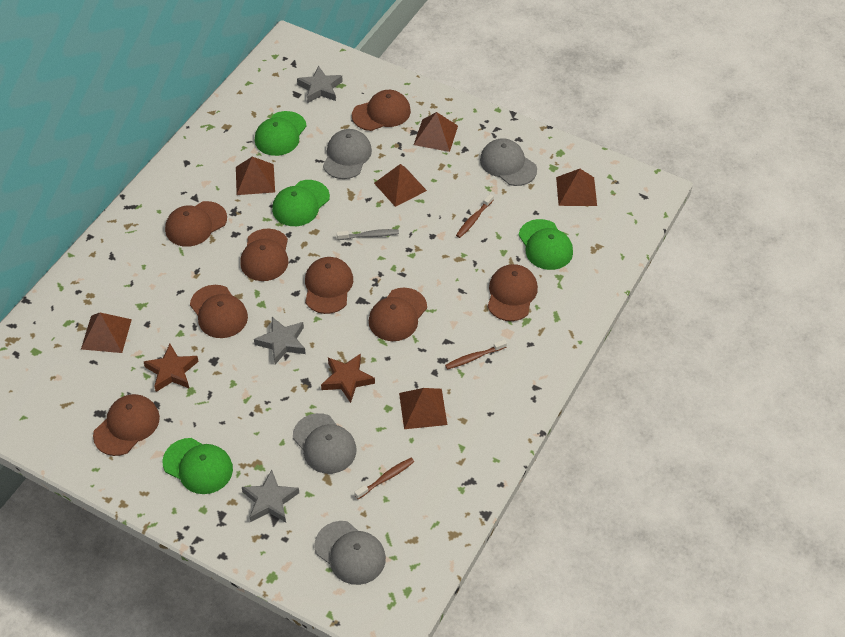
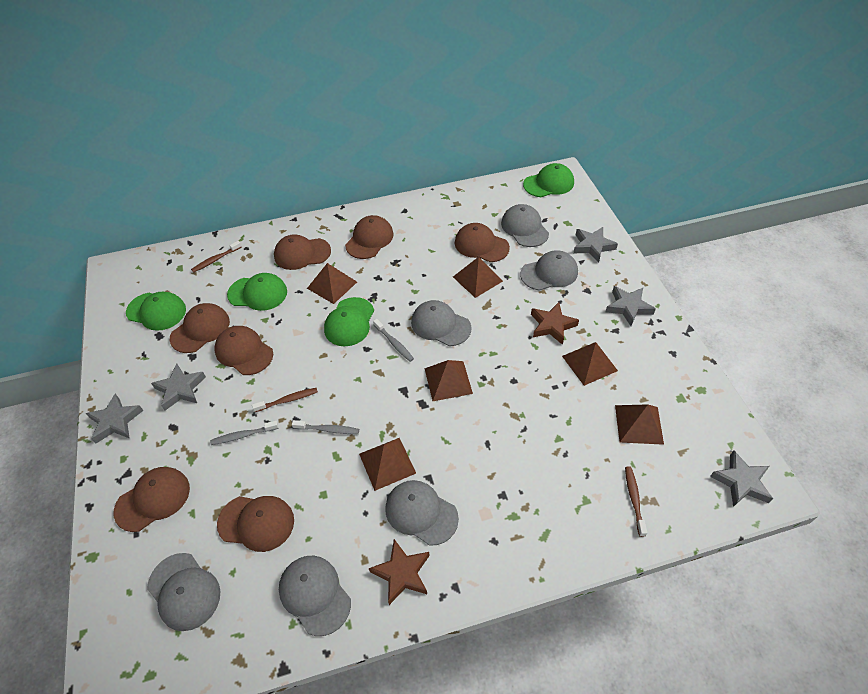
brown cap: 8 -> 7
grey cap: 4 -> 6
grey star: 3 -> 5
grey toothbrush: 1 -> 3

